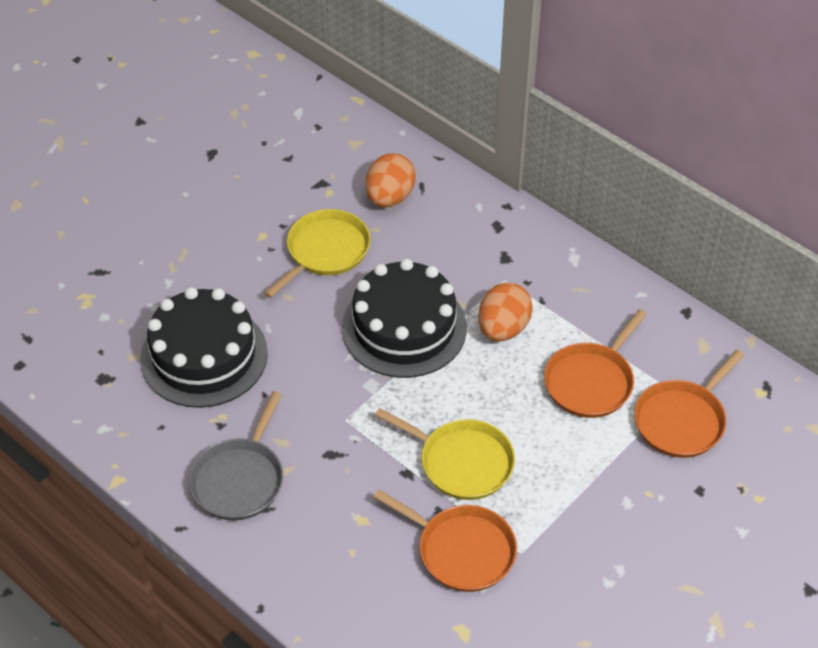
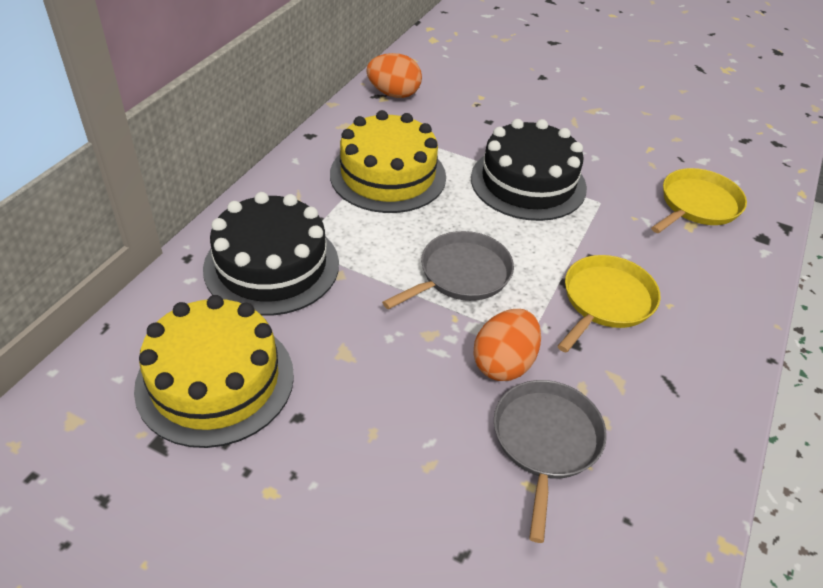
grey pan: 1 -> 2
orange pan: 3 -> 0
yellow cake: 0 -> 2

